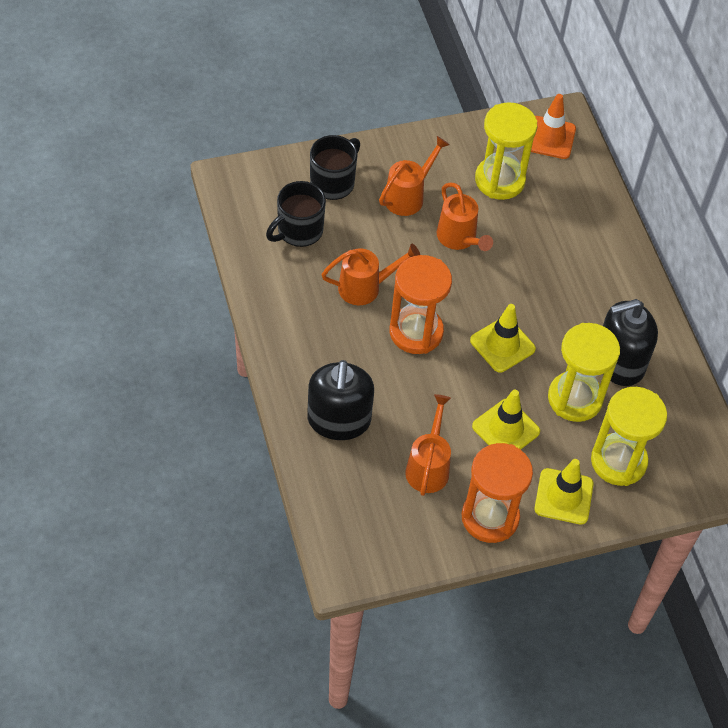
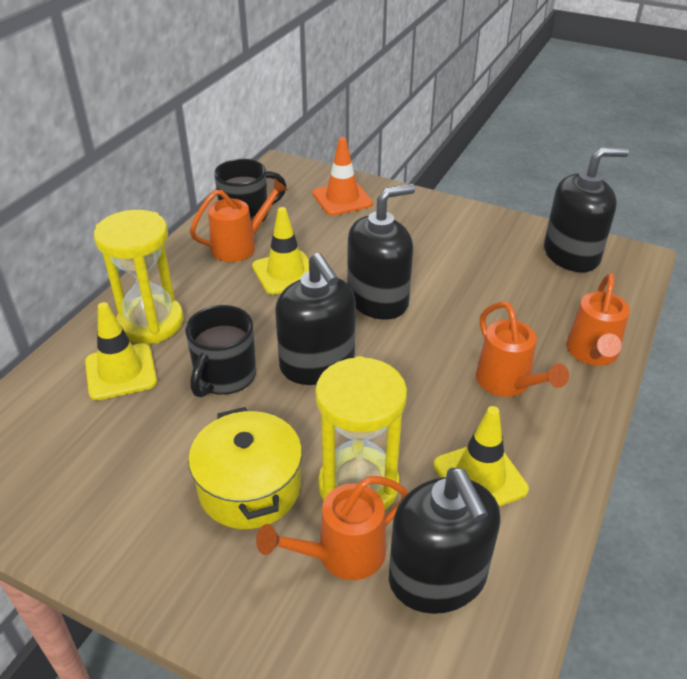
black soap dispenser: 2 -> 4
orange hourglass: 2 -> 0
yellow hourglass: 3 -> 2
yellow pot: 0 -> 1

